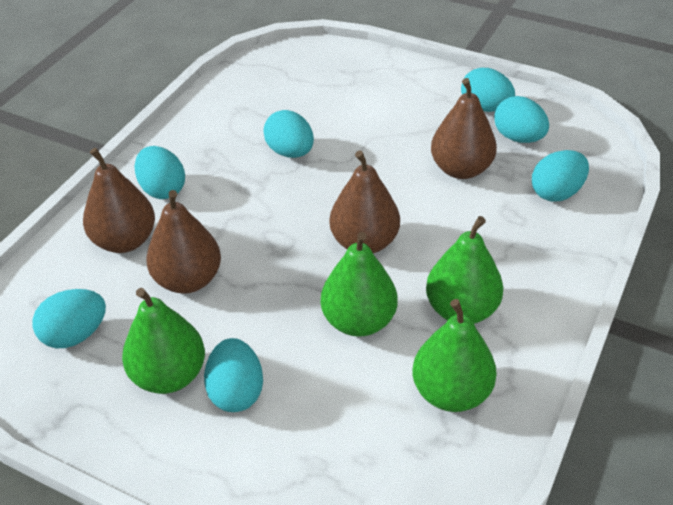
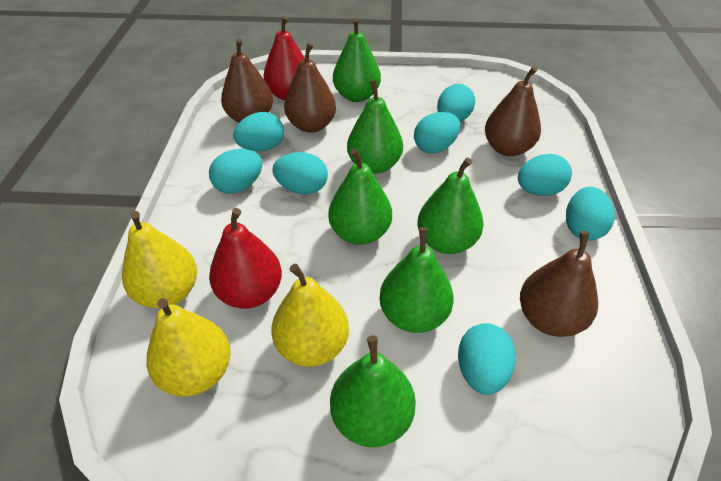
green pear: 4 -> 6
red pear: 0 -> 2
turquoise egg: 7 -> 8
yellow pear: 0 -> 3

